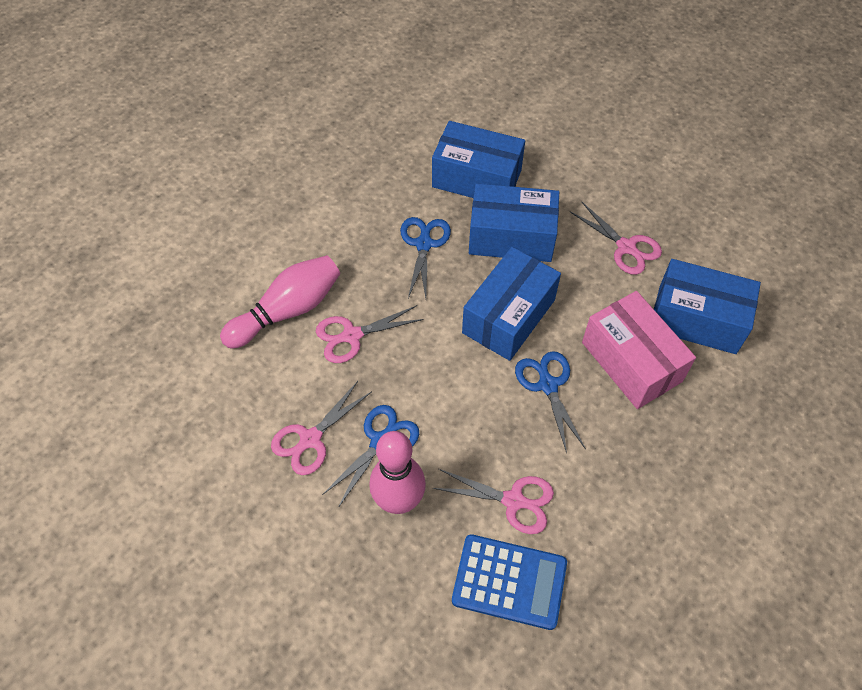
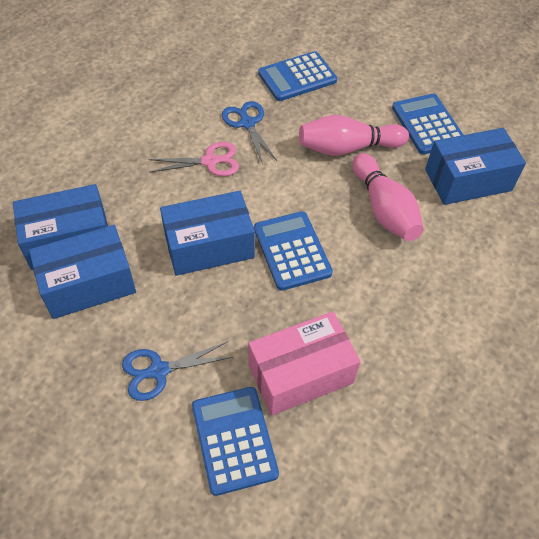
blue calculator: 1 -> 4
blue scissors: 3 -> 2
pink scissors: 4 -> 1

